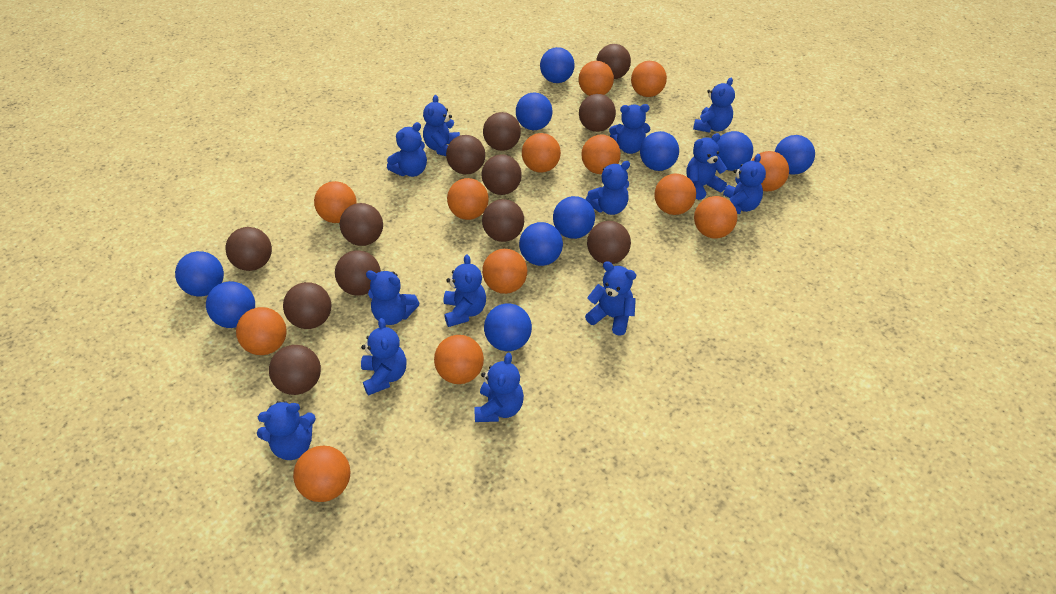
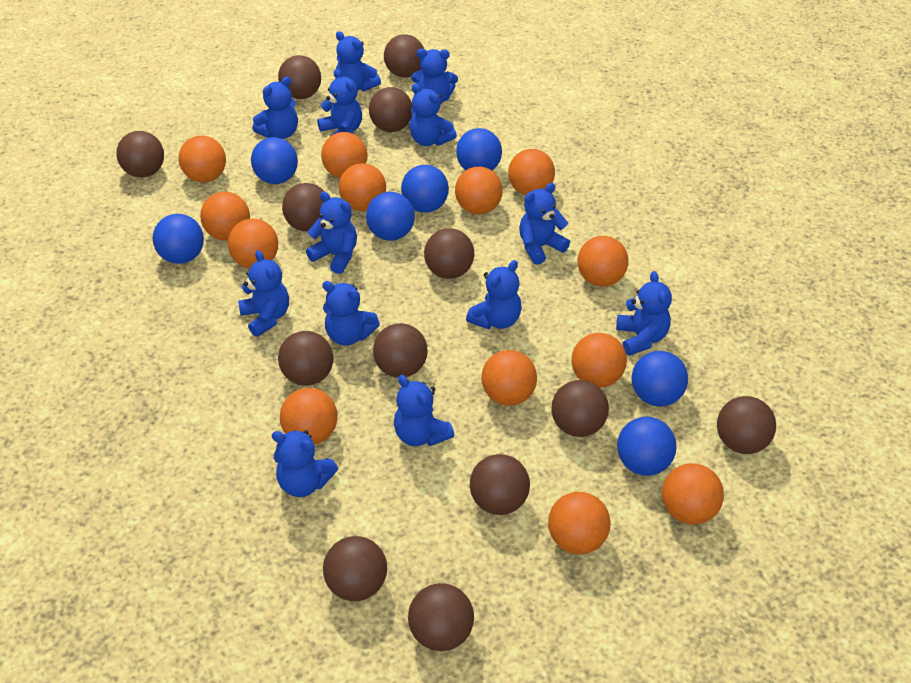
blue ball: 10 -> 7
brown ball: 12 -> 13

